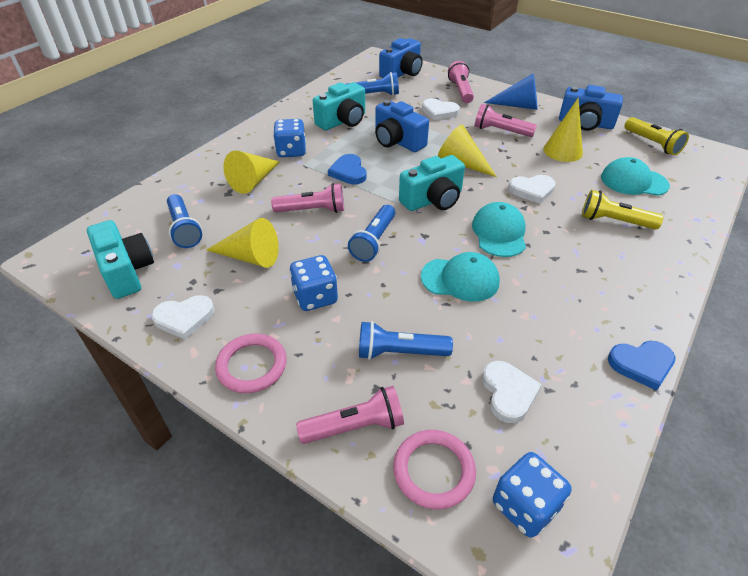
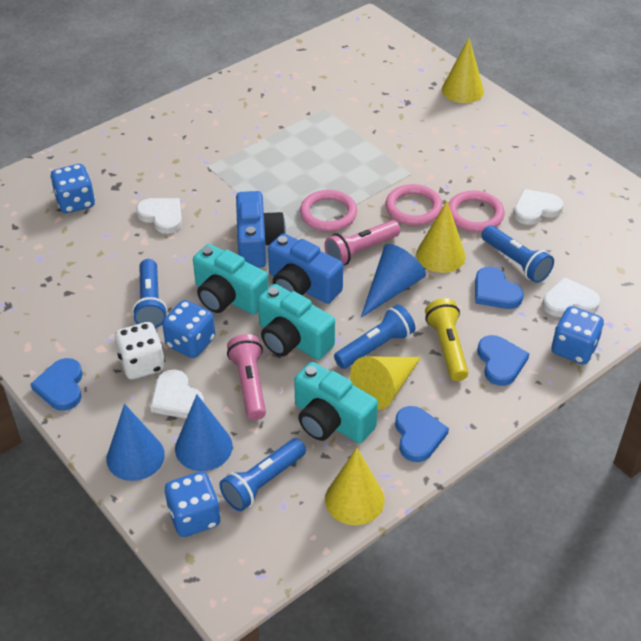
blue camera: 3 -> 2
blue cone: 1 -> 3
blue dice: 3 -> 4
blue heart: 2 -> 4
pink flashlight: 4 -> 2
pink ring: 2 -> 3
turquoise cap: 3 -> 0
white dice: 0 -> 1
yellow flashlight: 2 -> 1

